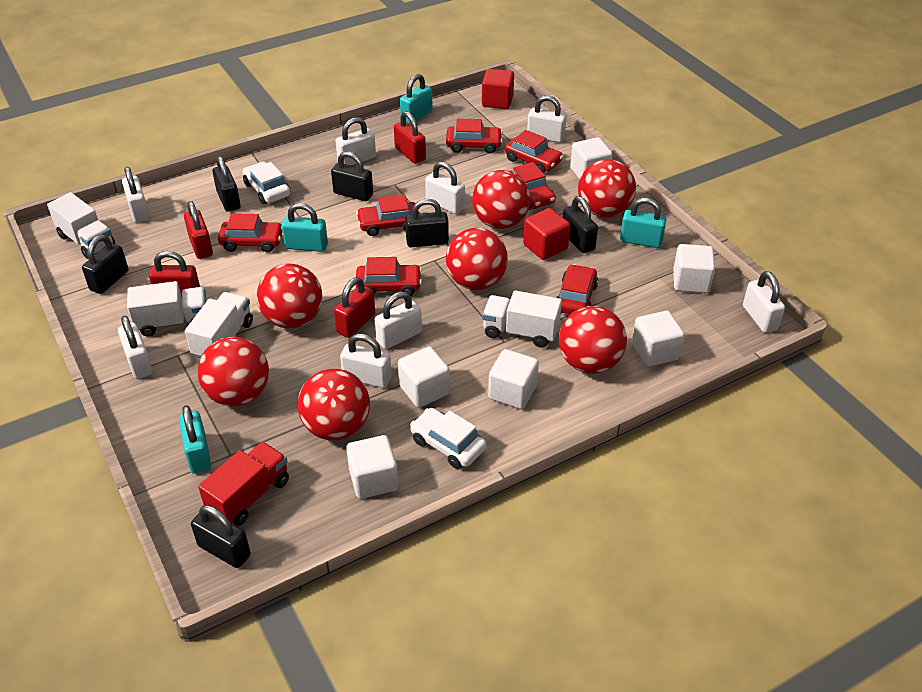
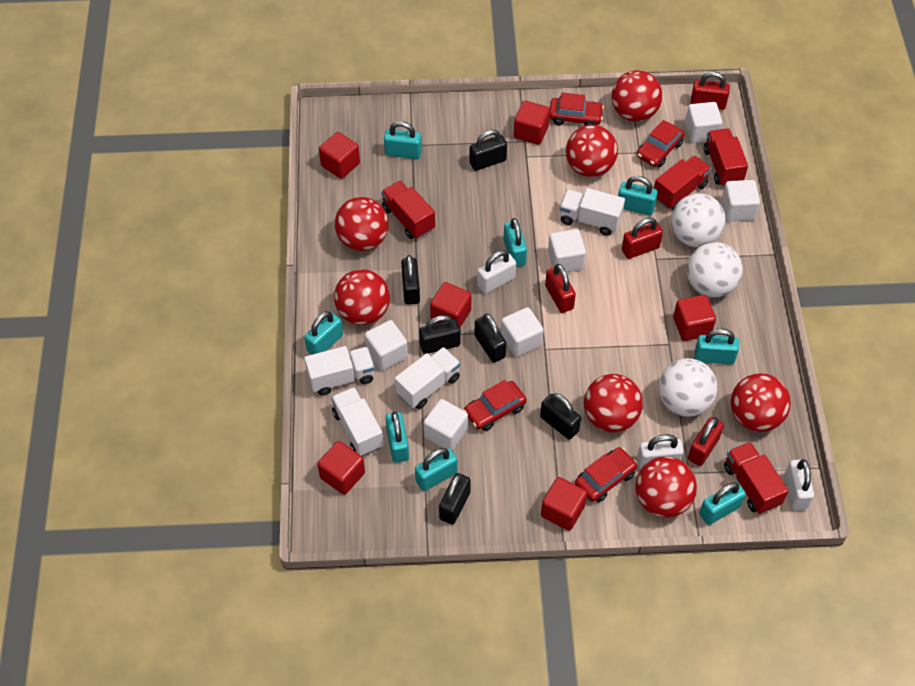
red car: 7 -> 4
red cube: 2 -> 6
red truck: 1 -> 4
turquoise padlock: 4 -> 8
white ball: 0 -> 3
white car: 2 -> 0
white padlock: 8 -> 3

